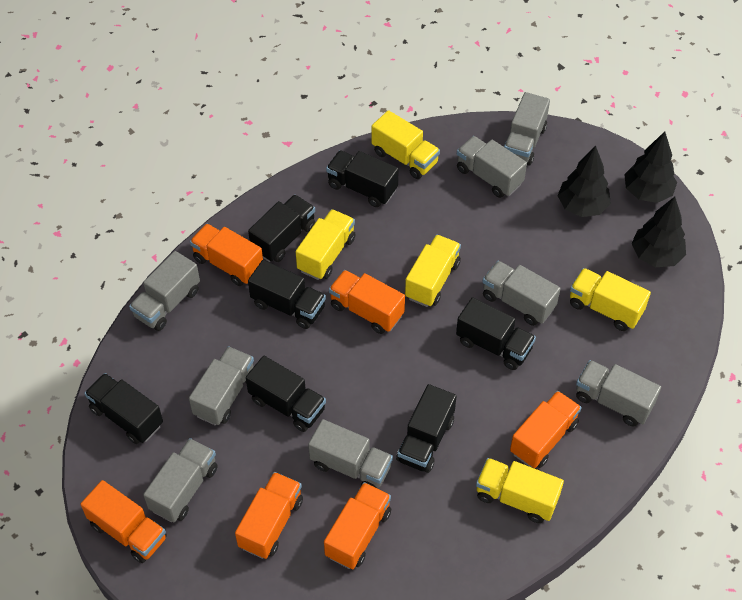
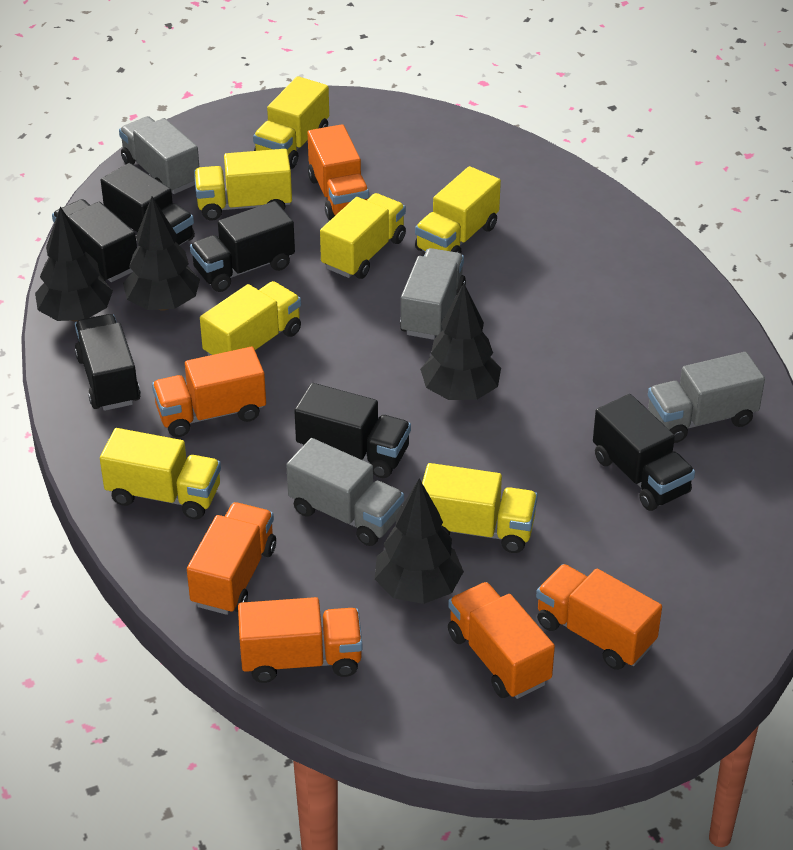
black tree: 3 -> 4
black truck: 7 -> 6
grey truck: 8 -> 4
yellow truck: 5 -> 7

